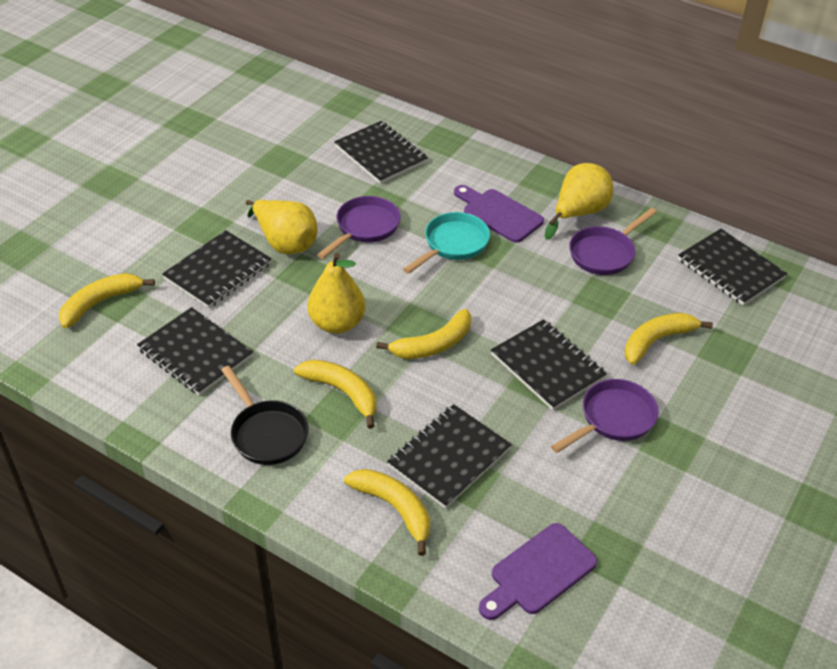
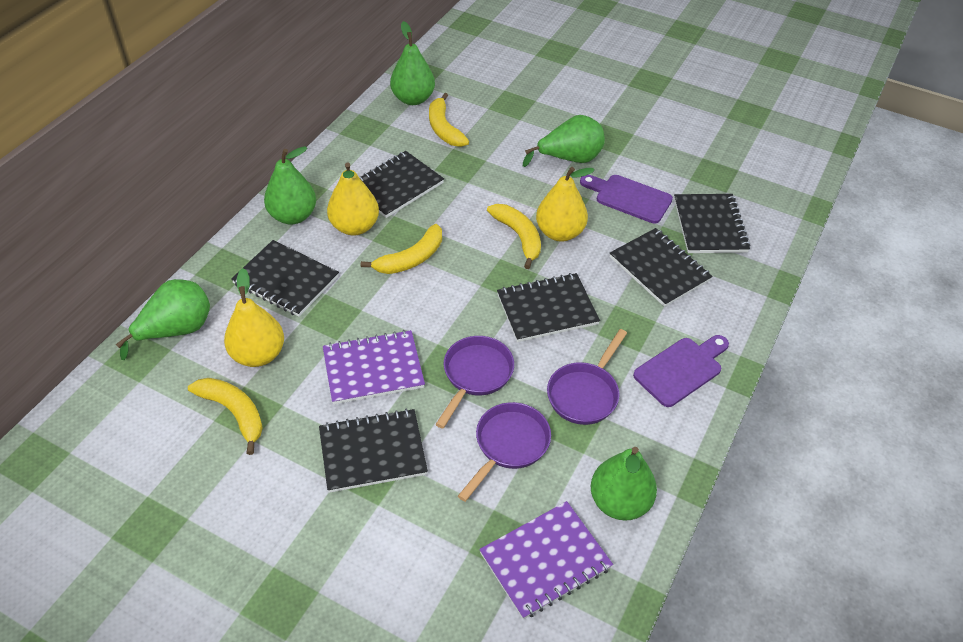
black pan: 1 -> 0
green pear: 0 -> 5
purple notebook: 0 -> 2
turquoise pan: 1 -> 0
yellow banana: 5 -> 4

